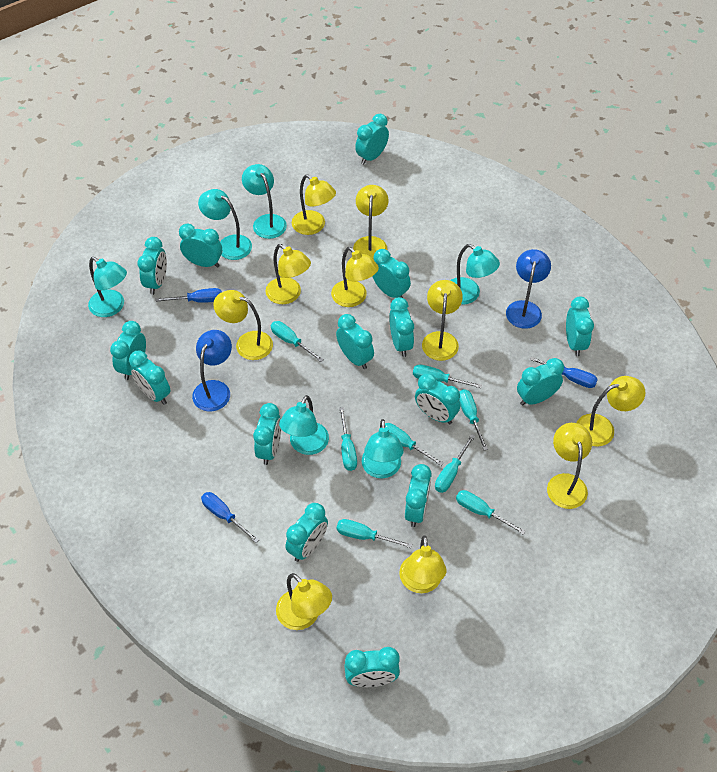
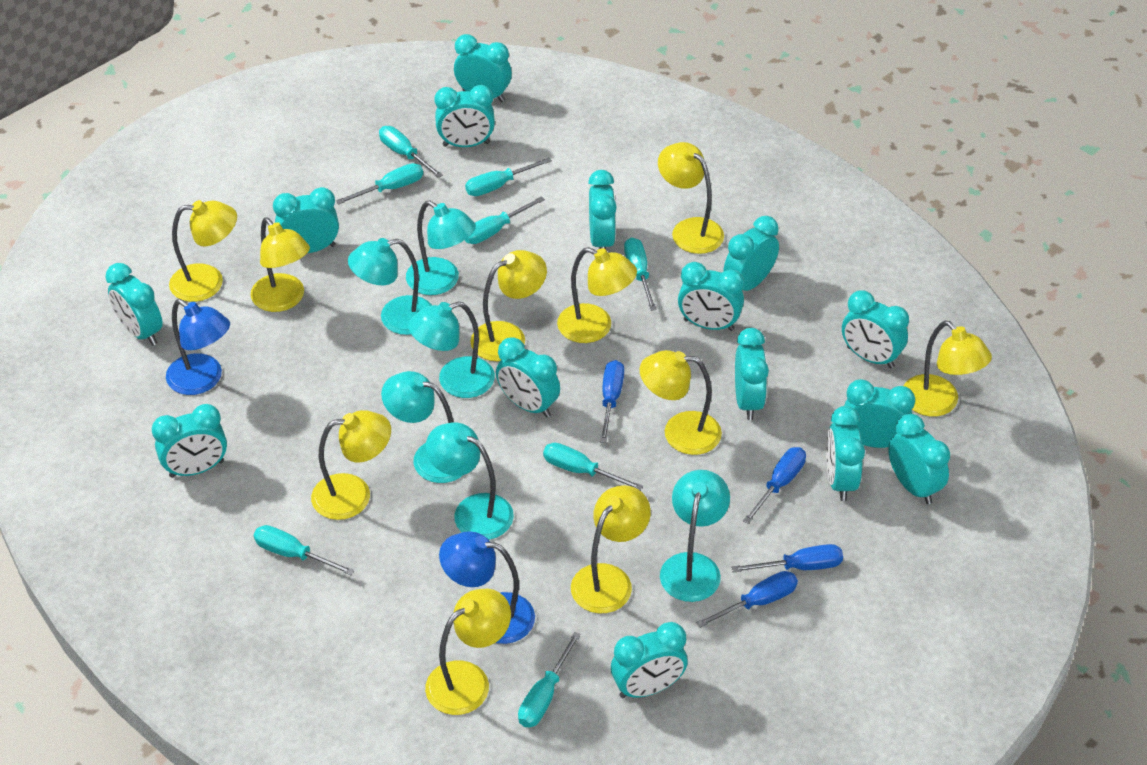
blue screwdriver: 3 -> 4

